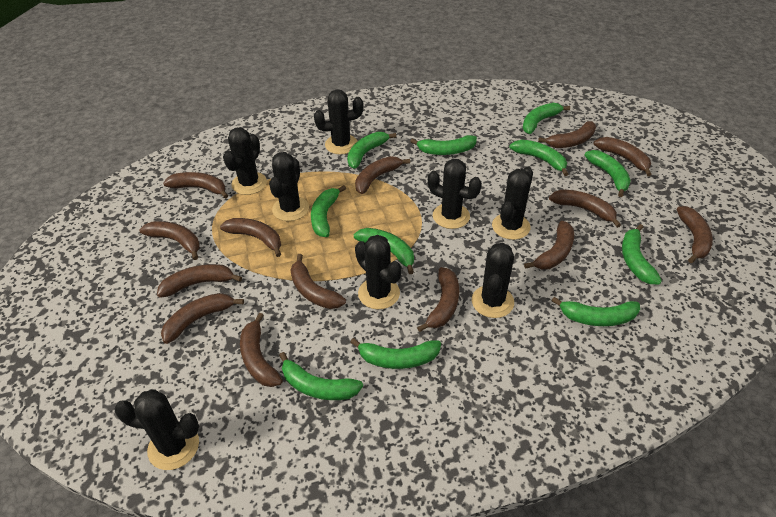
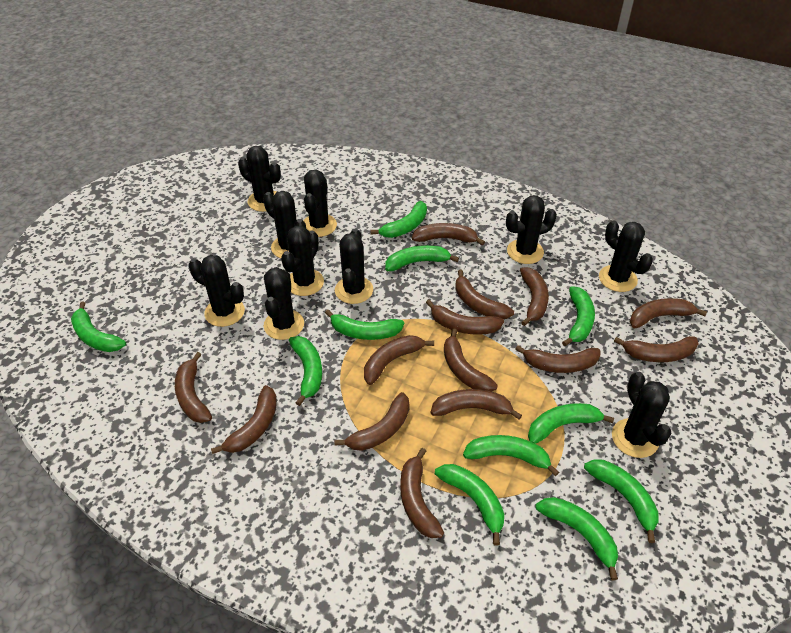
black cactus: 8 -> 10

